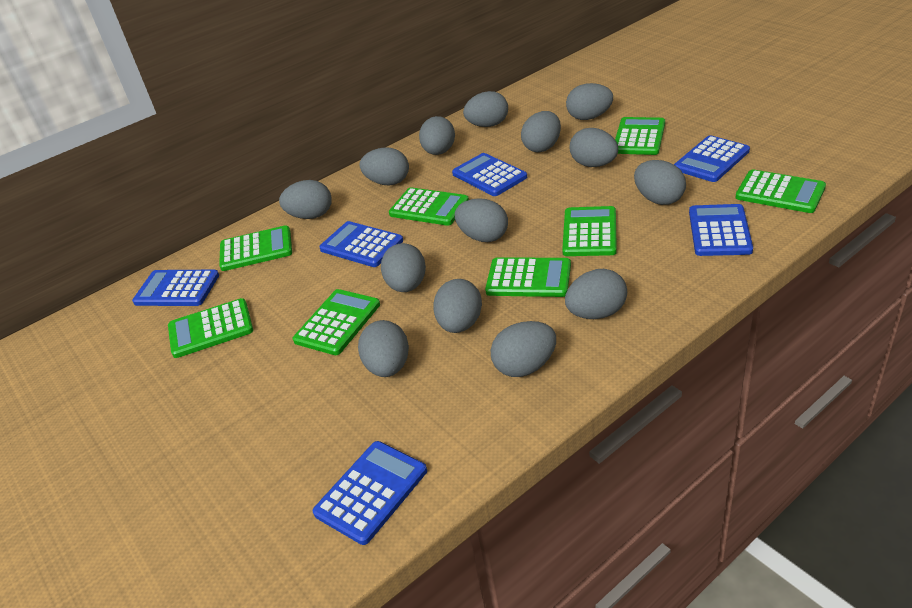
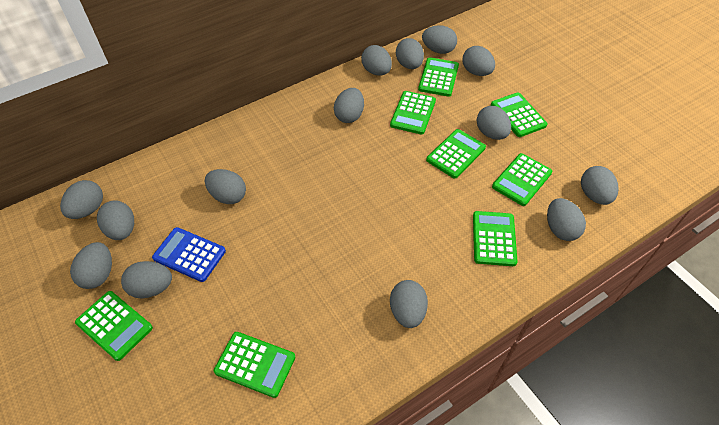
blue calculator: 6 -> 1

